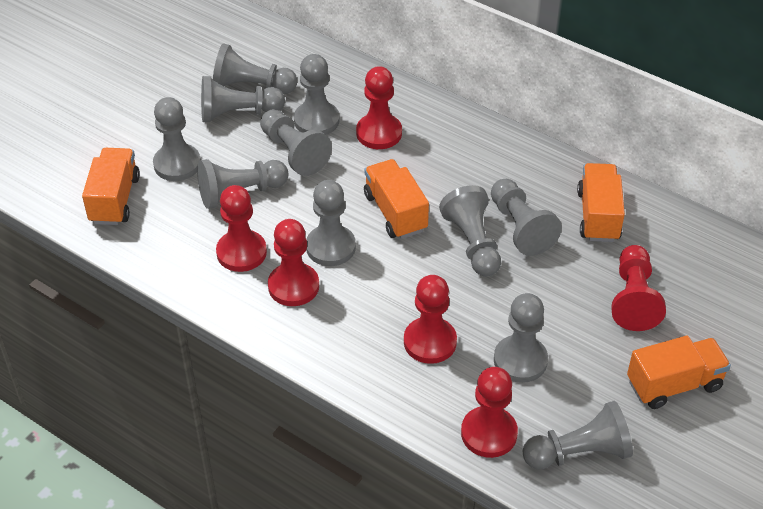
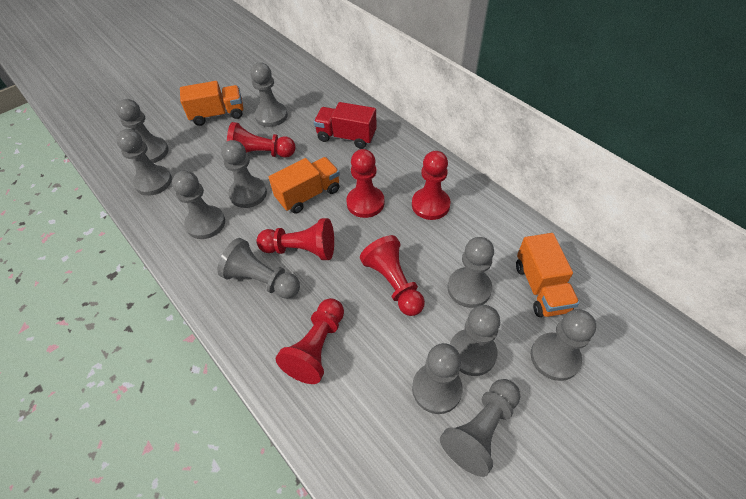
orange truck: 4 -> 3
red truck: 0 -> 1

